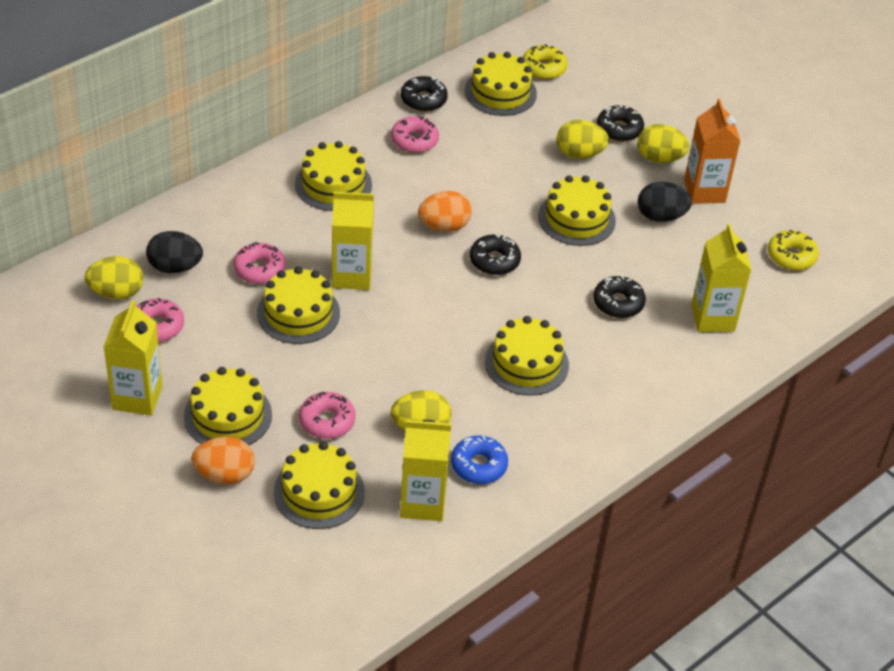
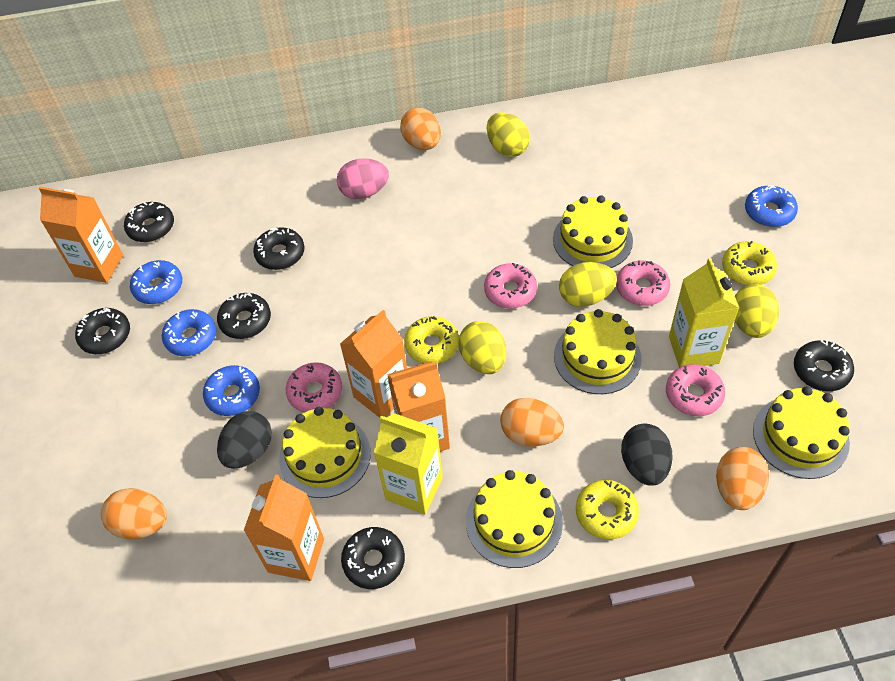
black donut: 4 -> 6
blue donut: 1 -> 4
orange carton: 1 -> 4
orange egg: 2 -> 4
pink egg: 0 -> 1
yellow cake: 7 -> 5
yellow carton: 4 -> 2
yellow donut: 2 -> 3

